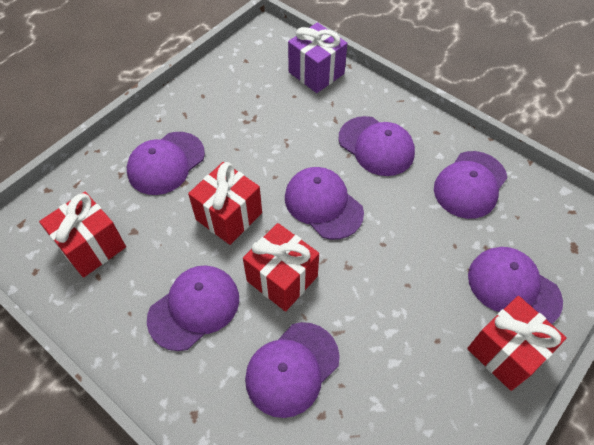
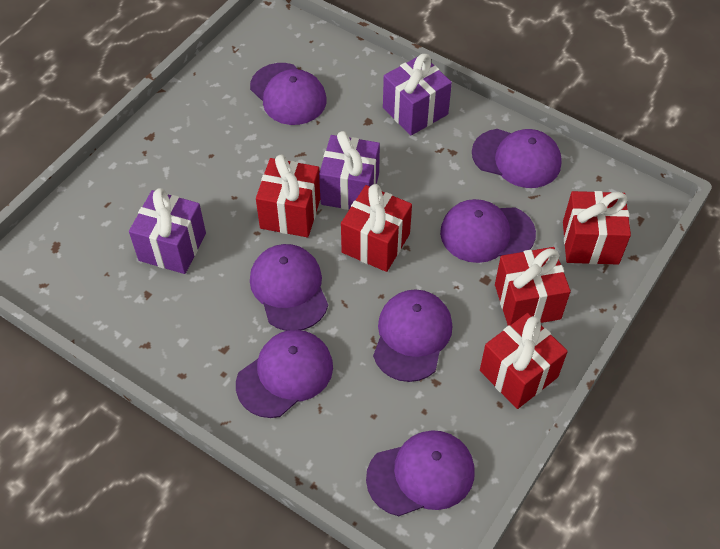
purple gift: 1 -> 3
red gift: 4 -> 5

